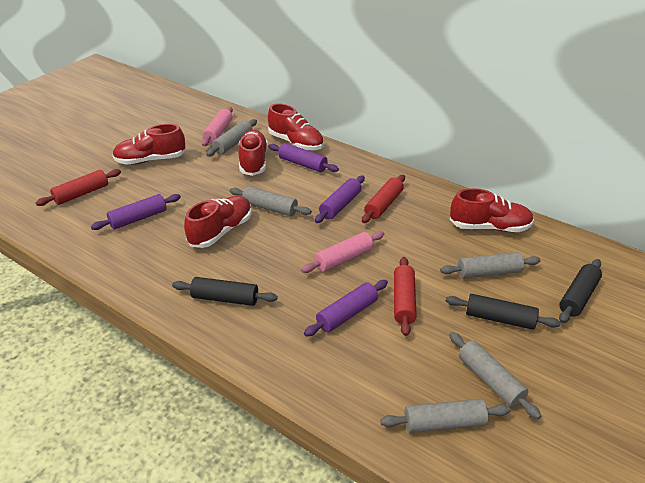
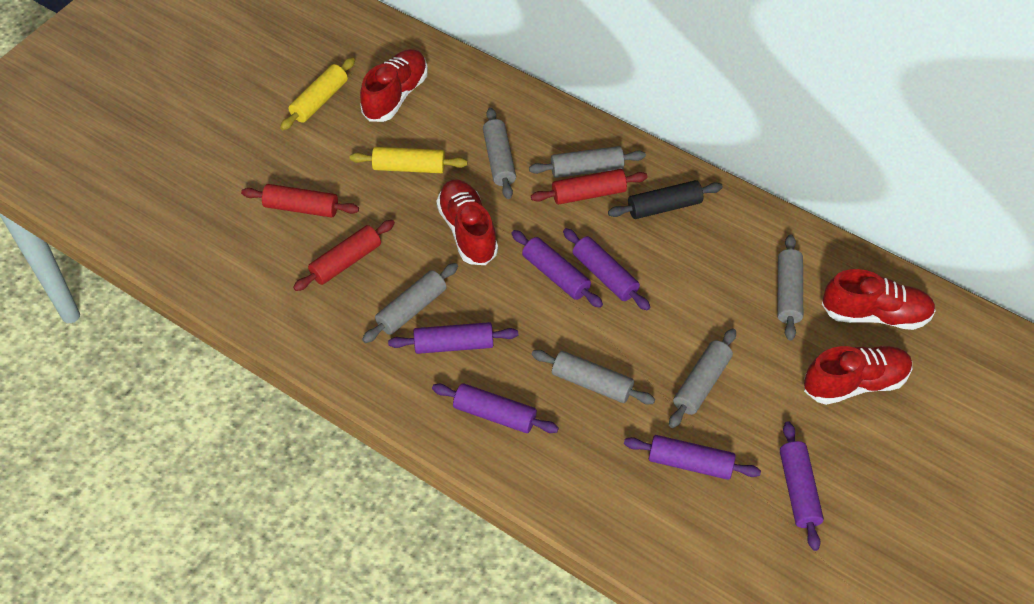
black rolling pin: 3 -> 1
grey rolling pin: 5 -> 6
pink rolling pin: 2 -> 0
purple rolling pin: 4 -> 6
red shoe: 5 -> 4
yellow rolling pin: 0 -> 2

